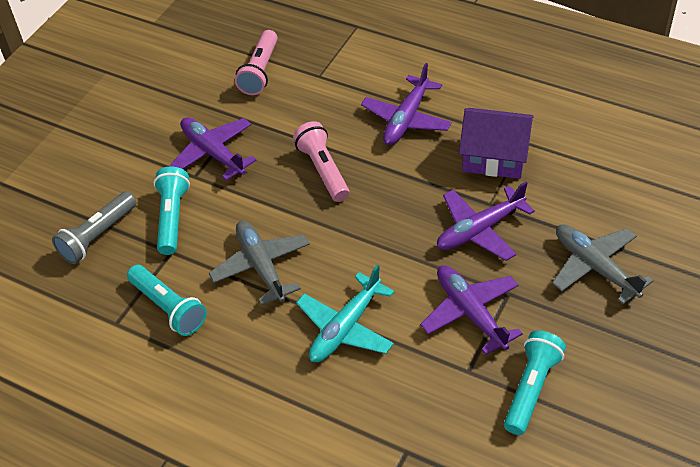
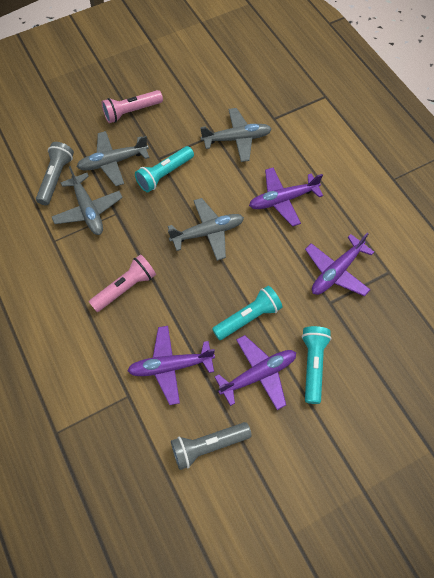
grey flashlight: 1 -> 2
grey plane: 2 -> 4
purple house: 1 -> 0
turquoise plane: 1 -> 0

